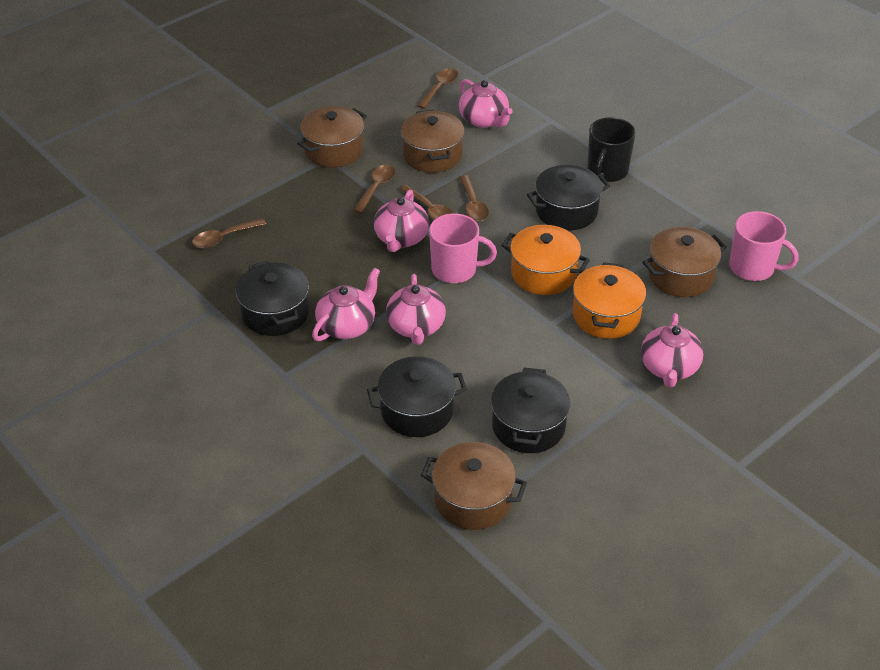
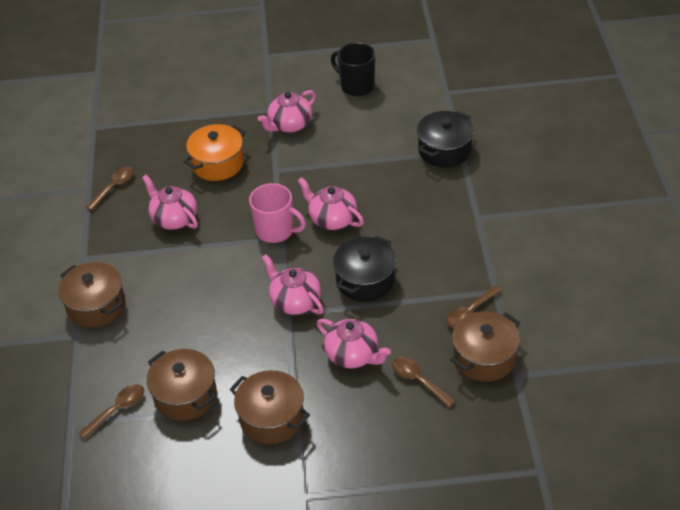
black pot: 4 -> 2
brown spoon: 5 -> 4
orange pot: 2 -> 1
pink mug: 2 -> 1

